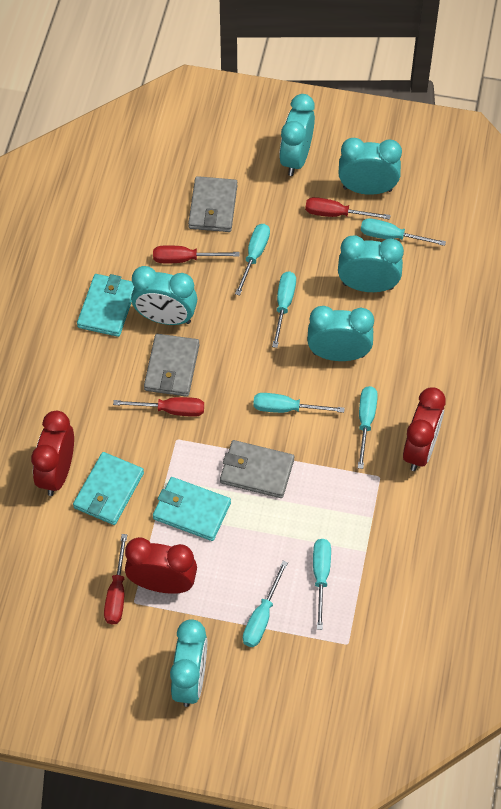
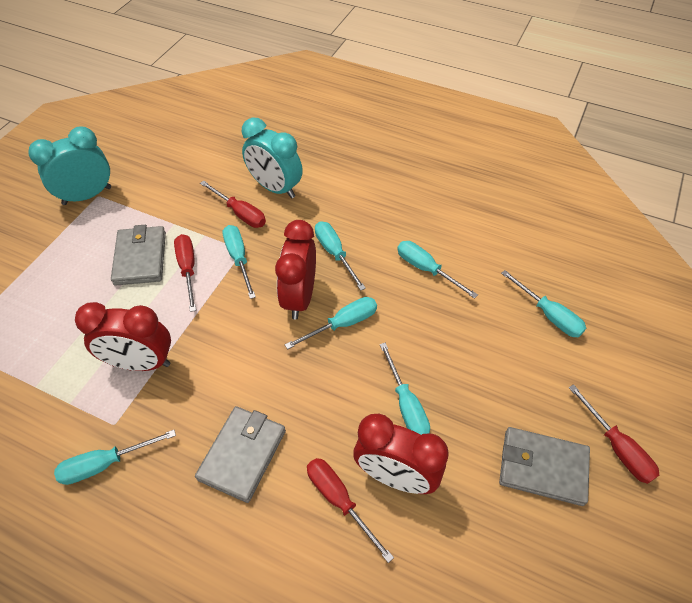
turquoise clock: 6 -> 2
turquoise wallet: 3 -> 0

